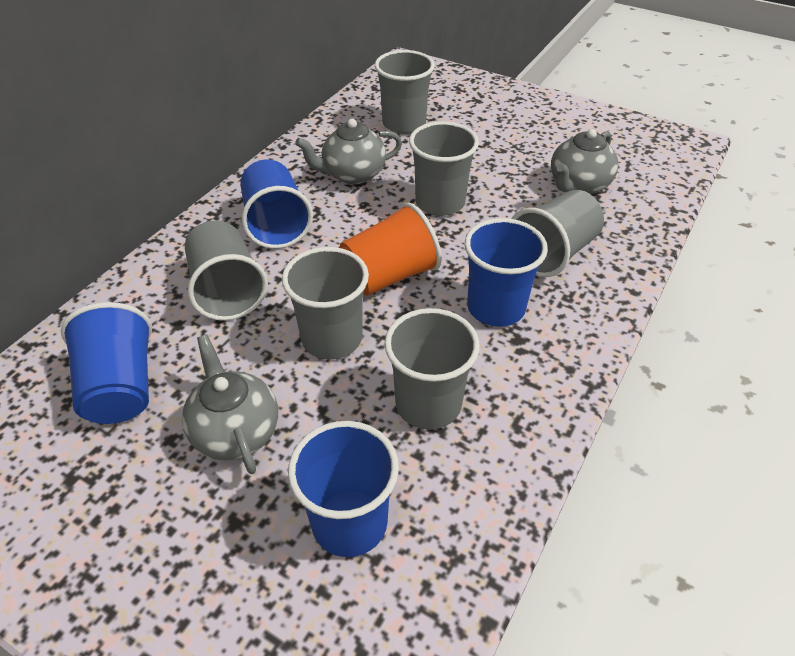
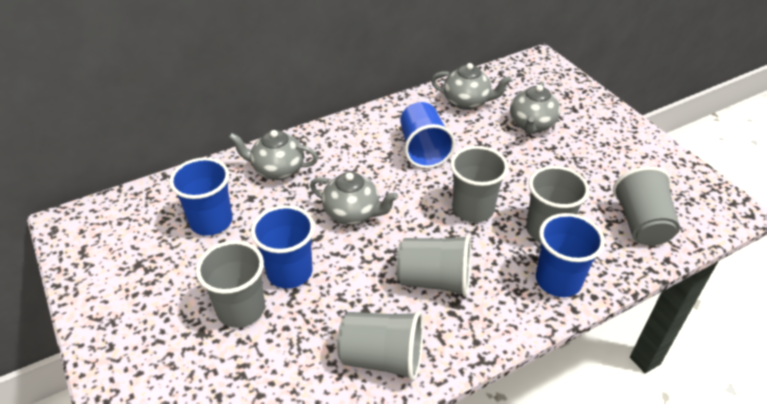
grey teapot: 3 -> 4
orange cup: 1 -> 0

